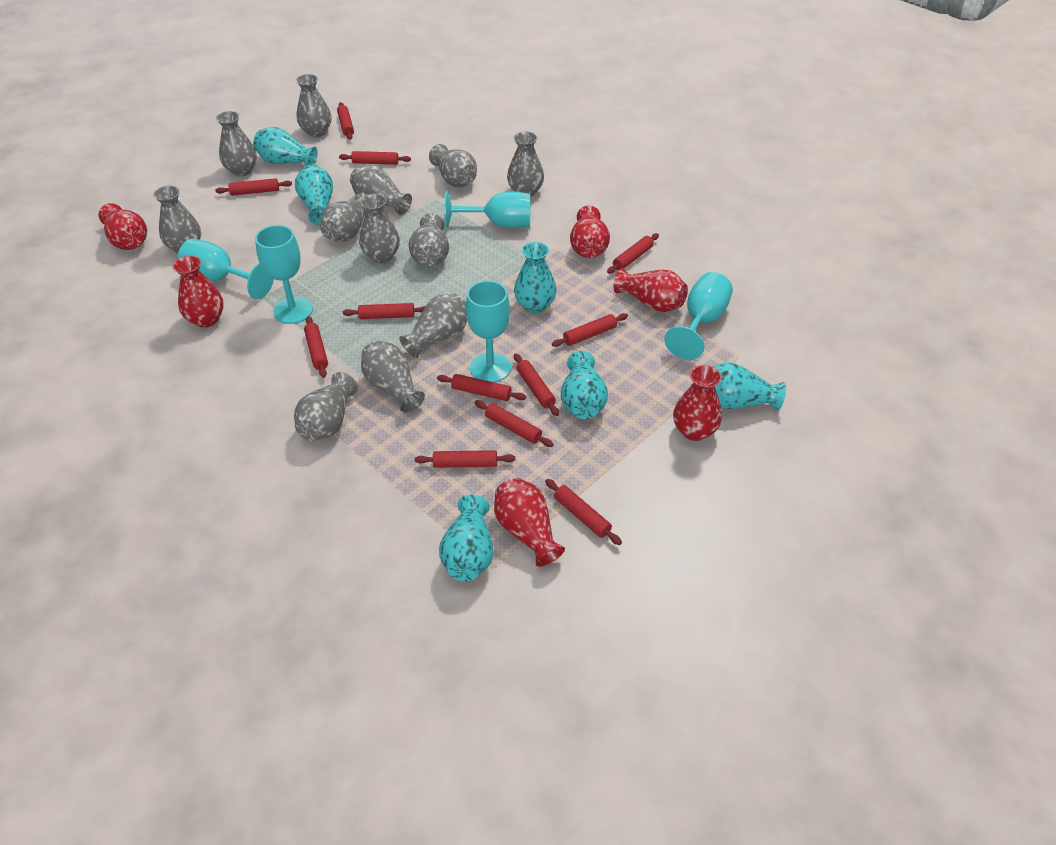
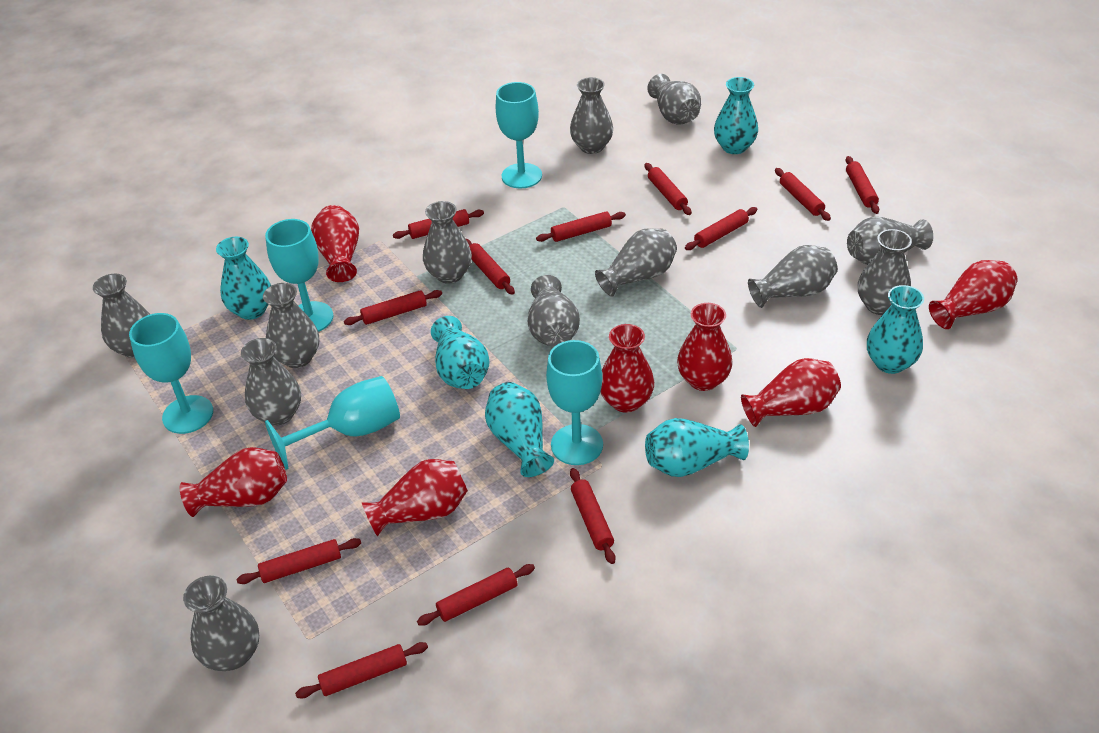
red vase: 6 -> 7

